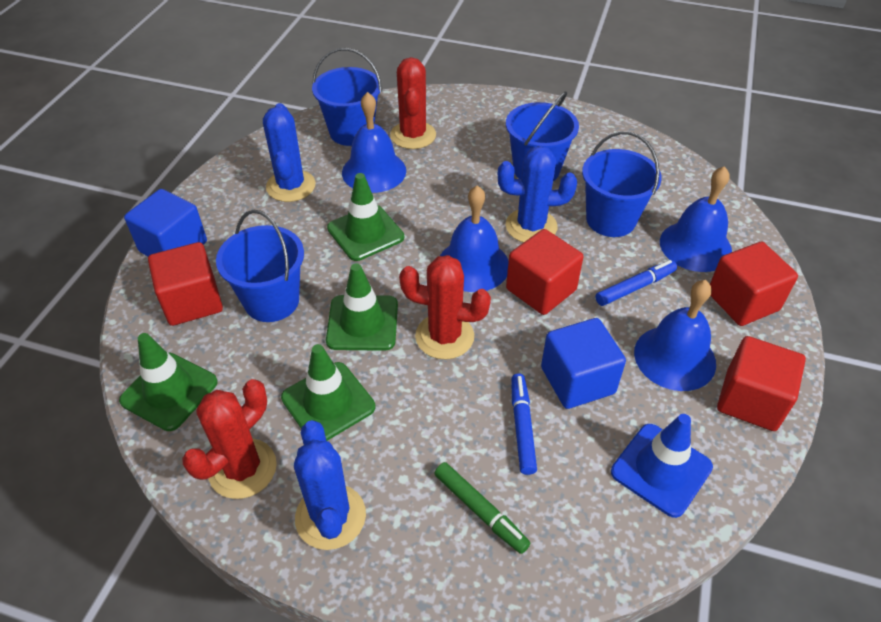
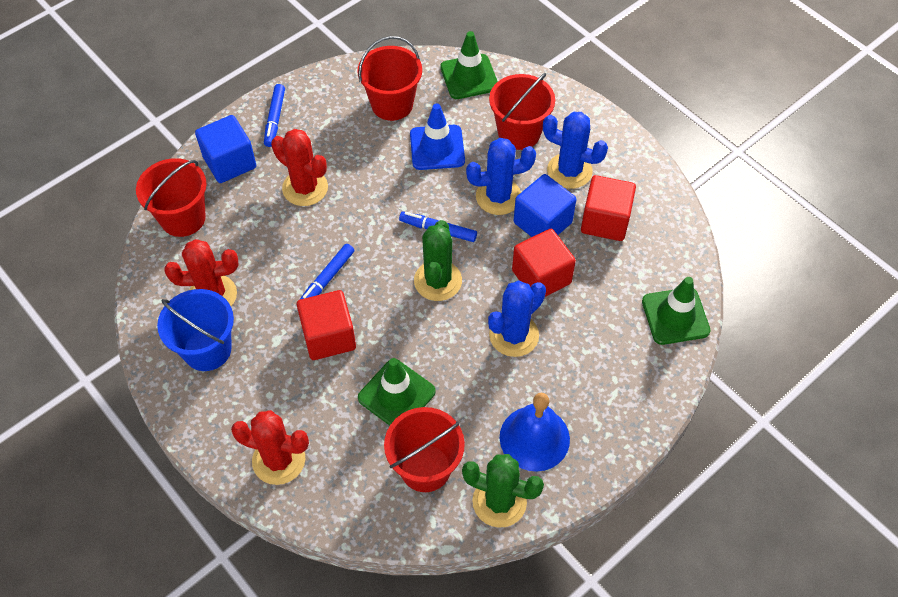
blue bell: 4 -> 1
blue bucket: 4 -> 1
blue marker: 2 -> 3
green cactus: 0 -> 2
green marker: 1 -> 0
green traffic cone: 4 -> 3
red bucket: 0 -> 4
red cube: 4 -> 3

